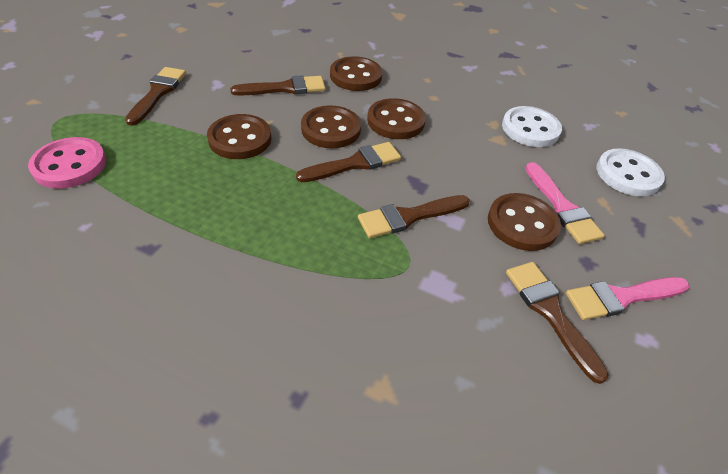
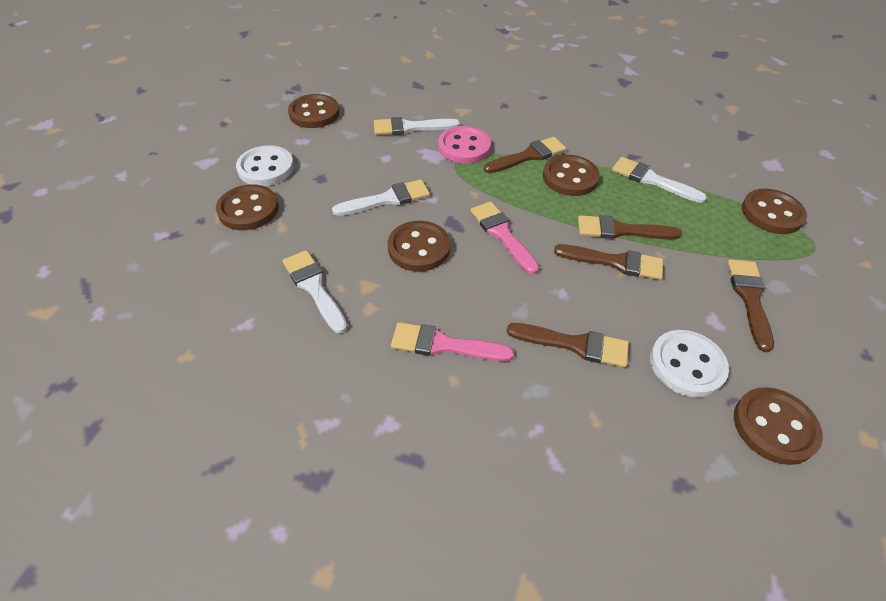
brown button: 5 -> 6
white brush: 0 -> 4

